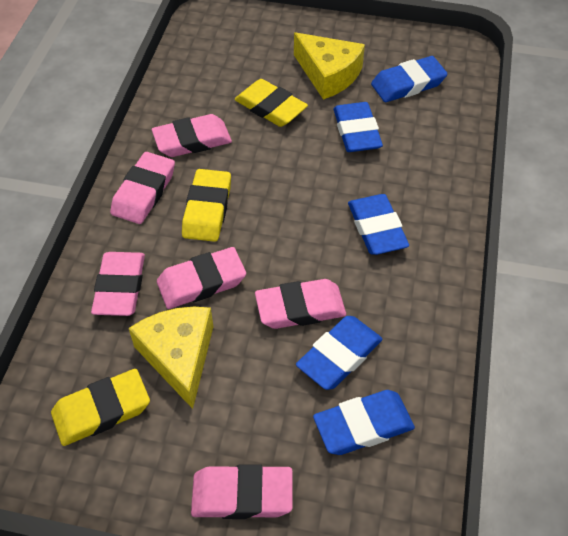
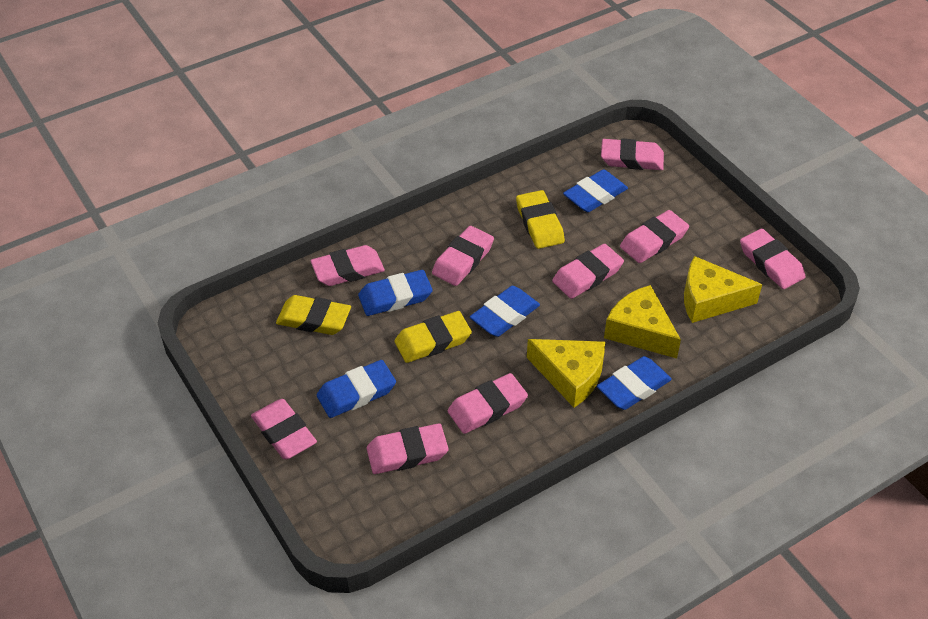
pink eraser: 6 -> 9
yellow cheese: 2 -> 3

